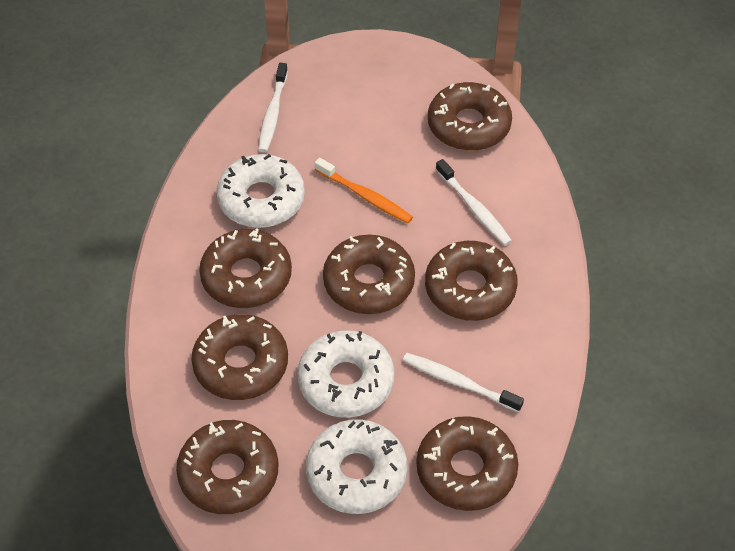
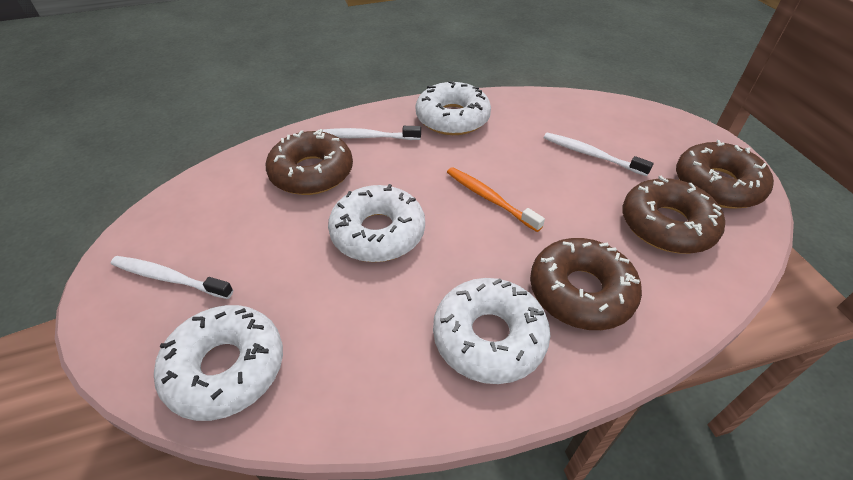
brown donut: 7 -> 4
white donut: 3 -> 4

